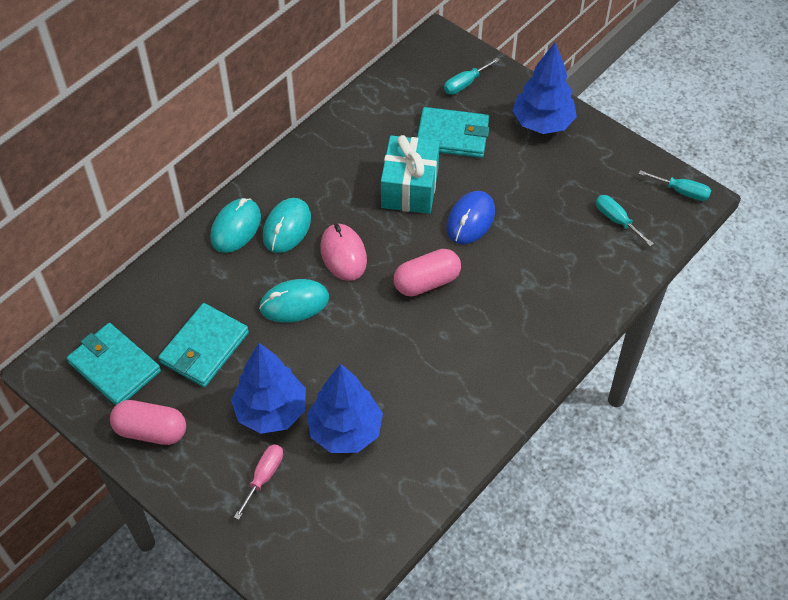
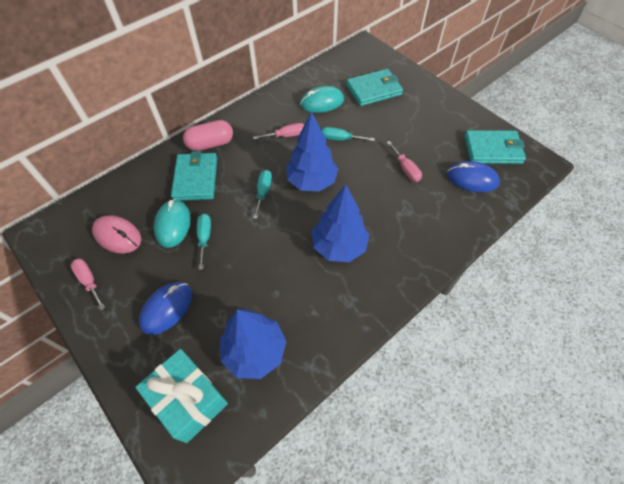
blue mouse: 1 -> 2
pink capsule: 2 -> 1
pink screwdriver: 1 -> 3
turquoise mouse: 3 -> 2

